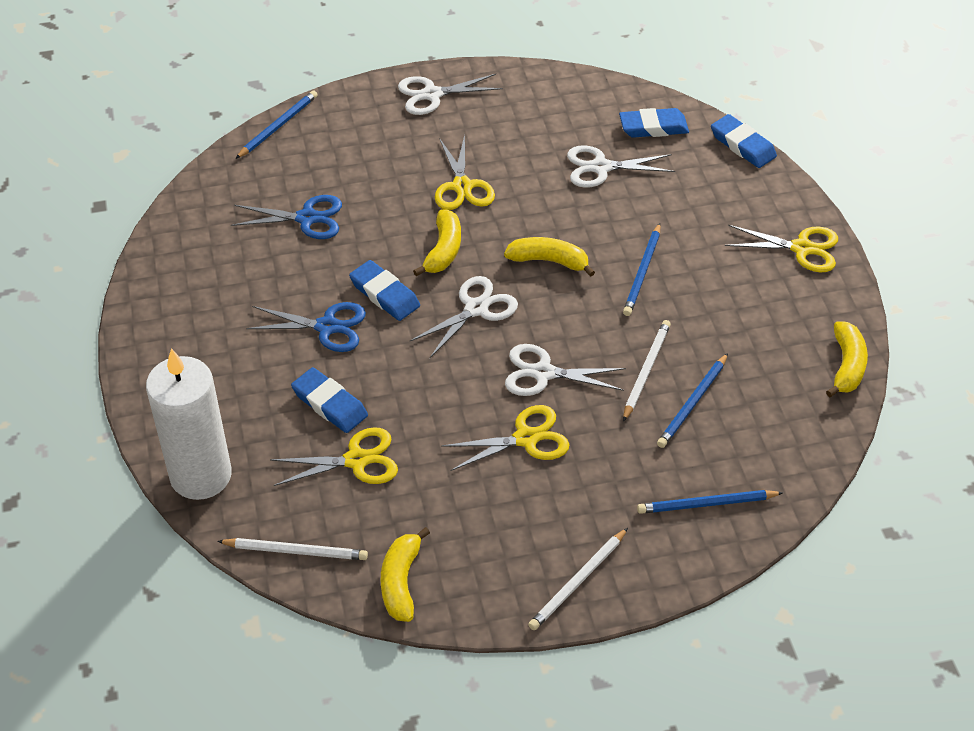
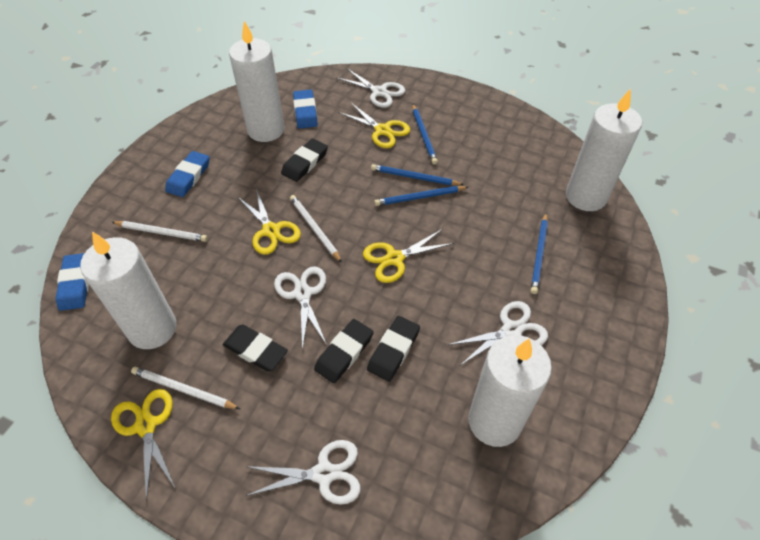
black eraser: 0 -> 4
blue eraser: 4 -> 3
blue scissors: 2 -> 0
white candle: 1 -> 4
yellow banana: 4 -> 0

